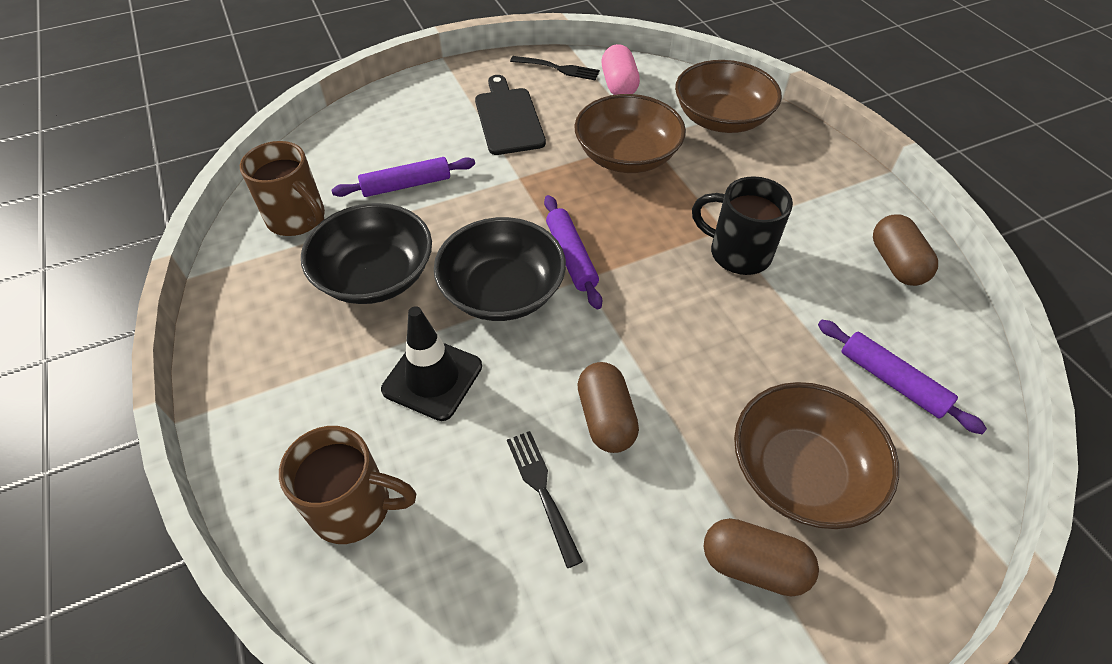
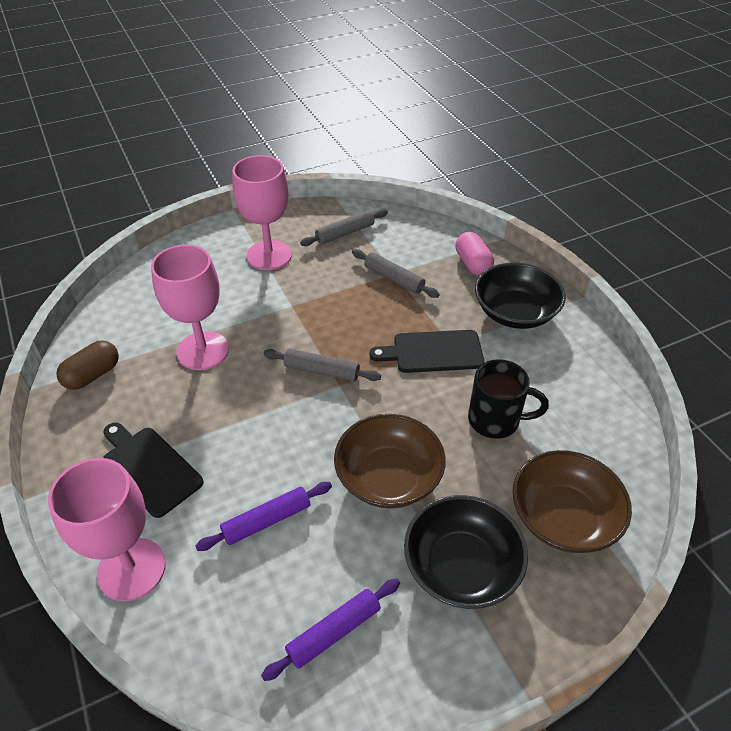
black cutting board: 1 -> 2
black fork: 2 -> 0
black traffic cone: 1 -> 0
brown bowl: 3 -> 2
brown capsule: 3 -> 1
brown mug: 2 -> 0
grey rolling pin: 0 -> 3
pink goblet: 0 -> 3
purple rolling pin: 3 -> 2

